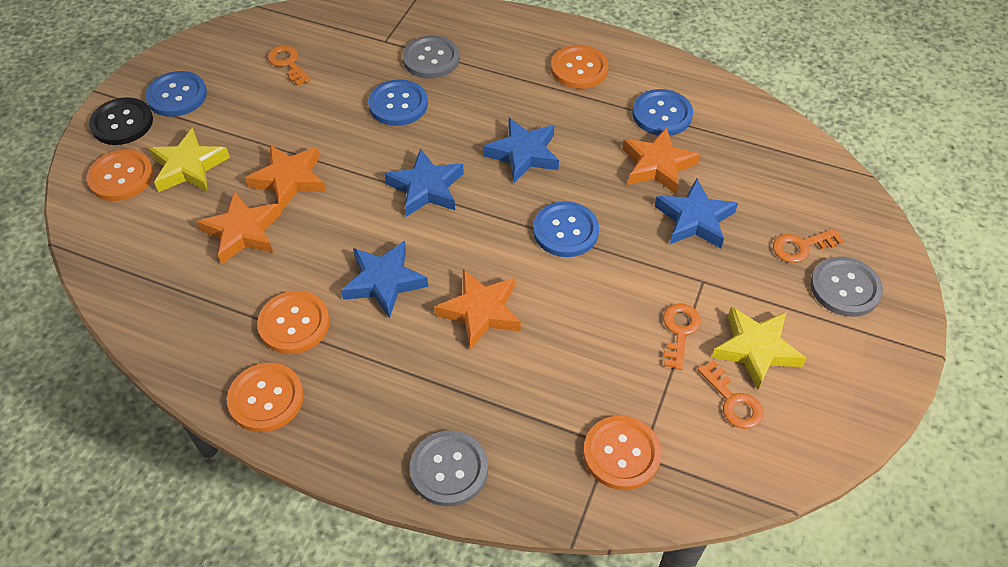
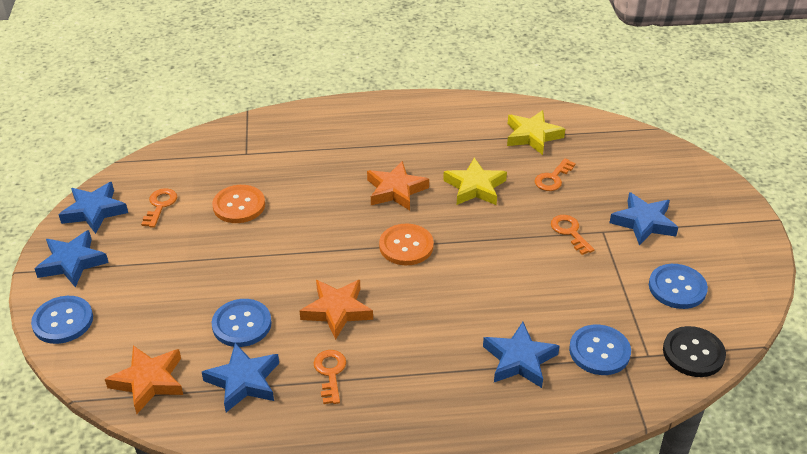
blue star: 4 -> 5
grey button: 3 -> 0
orange button: 5 -> 2
orange star: 4 -> 3

